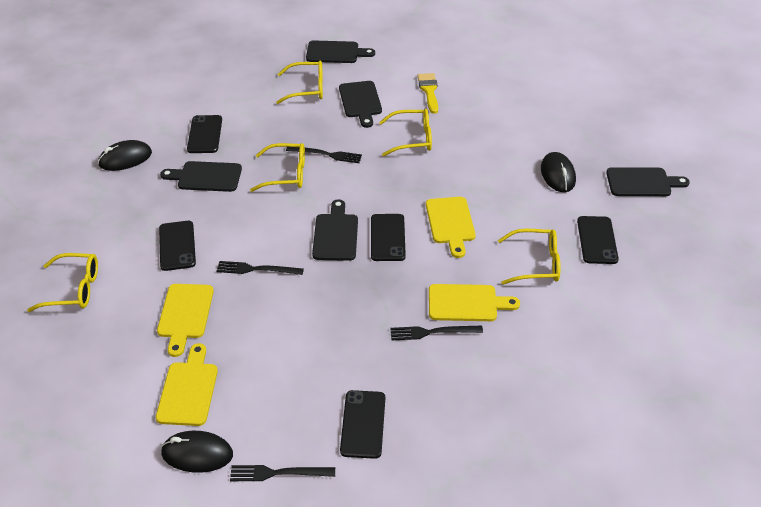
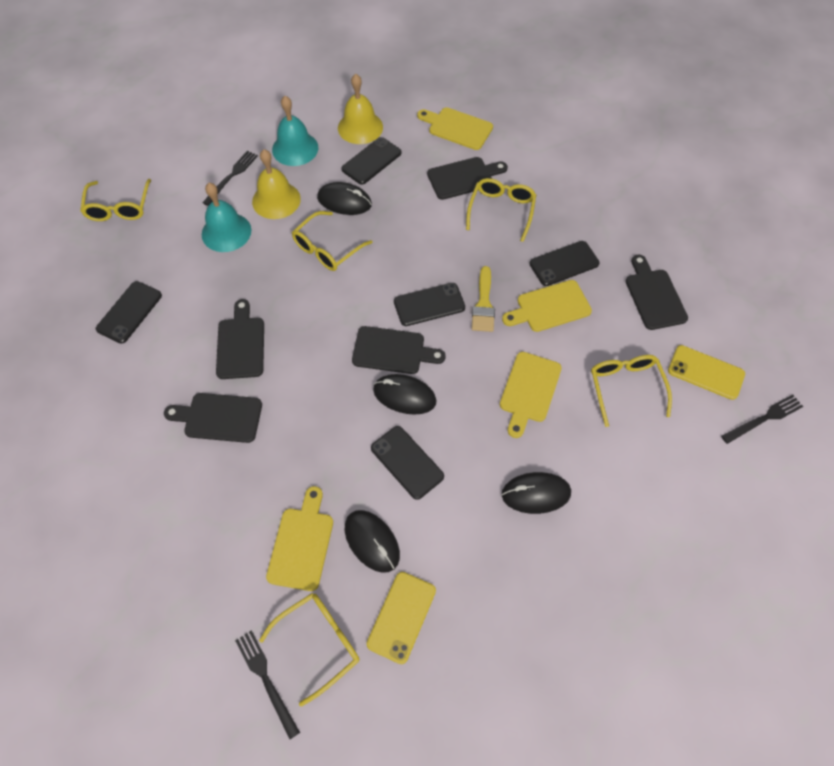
black fork: 4 -> 3
black mouse: 3 -> 4
turquoise bell: 0 -> 2
yellow bell: 0 -> 2
yellow phone: 0 -> 2

